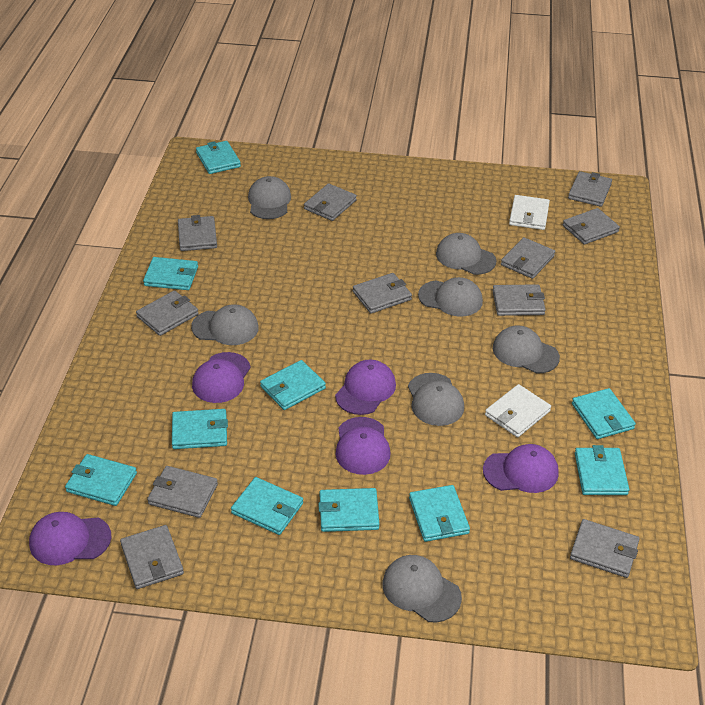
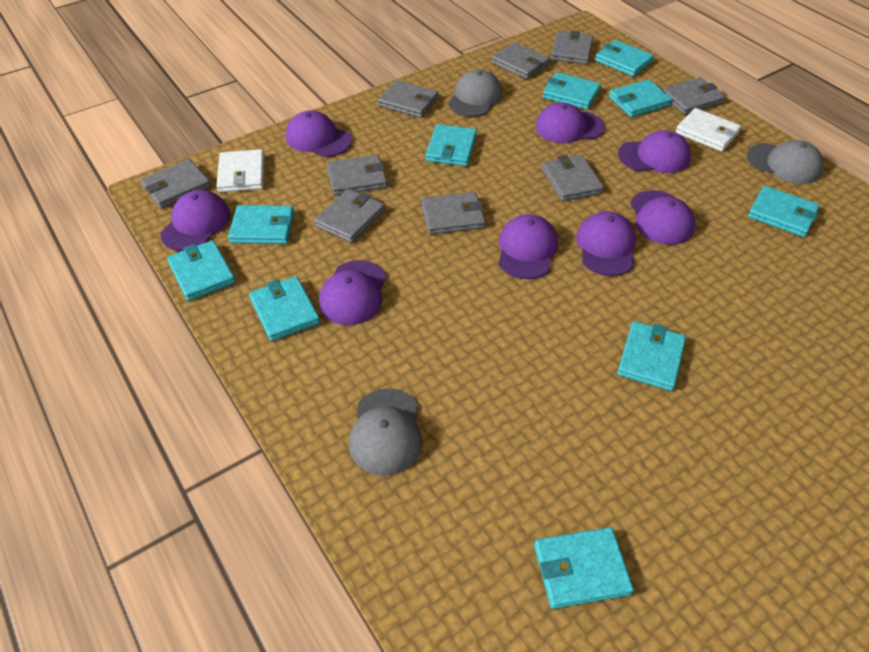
grey cap: 7 -> 3
grey wallet: 11 -> 9
purple cap: 5 -> 8

